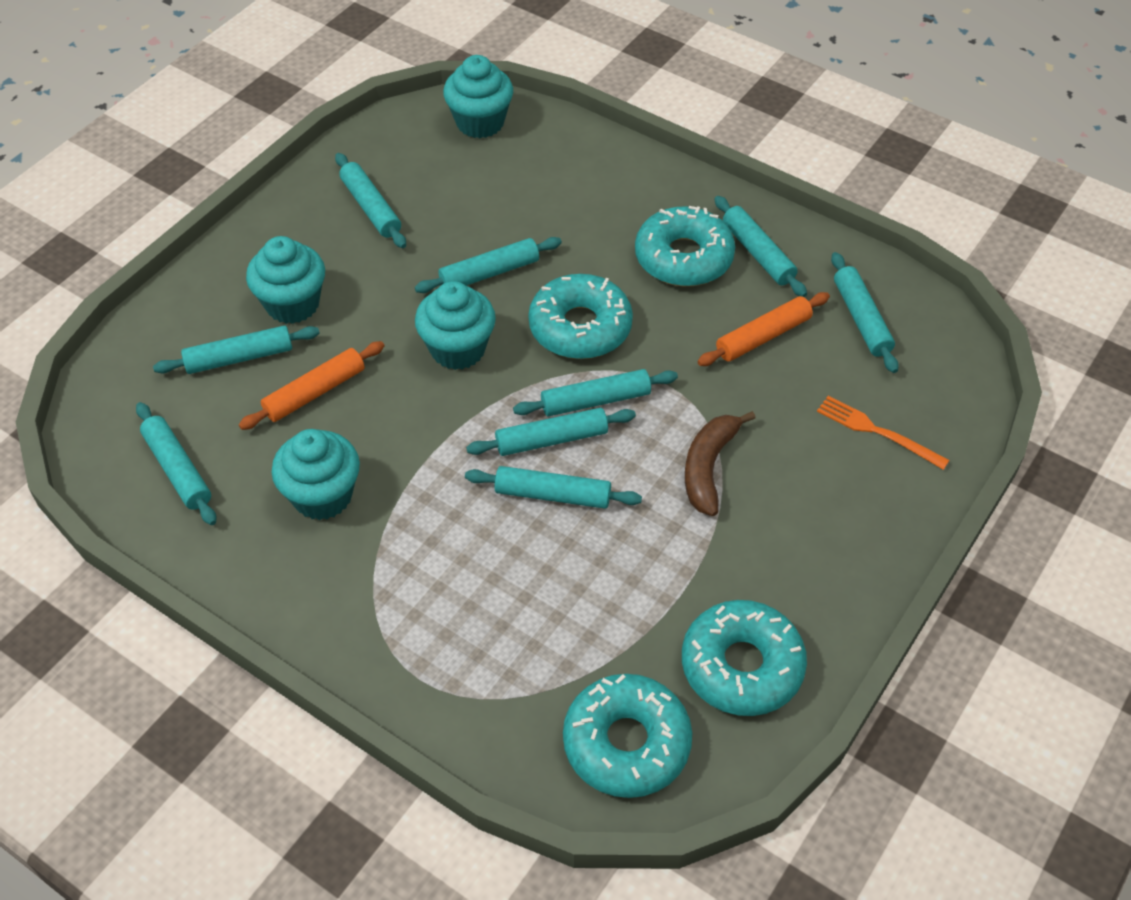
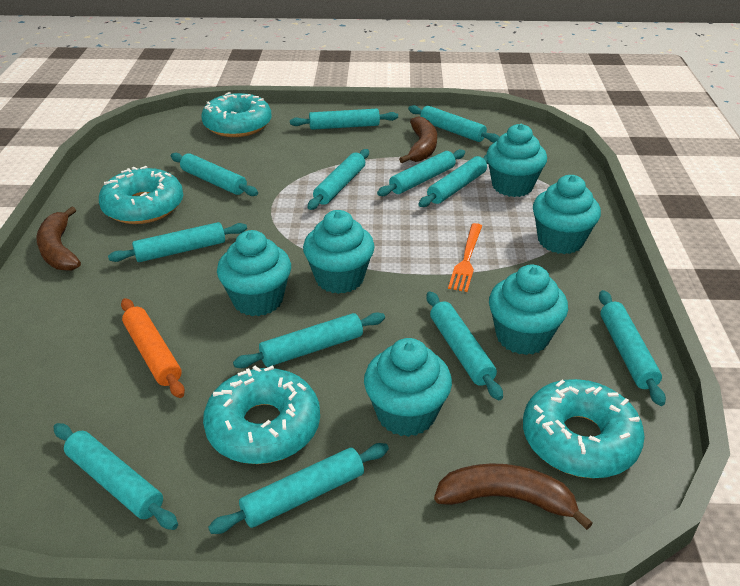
brown banana: 1 -> 3
orange rolling pin: 2 -> 1
turquoise cupcake: 4 -> 6
turquoise rolling pin: 9 -> 12

